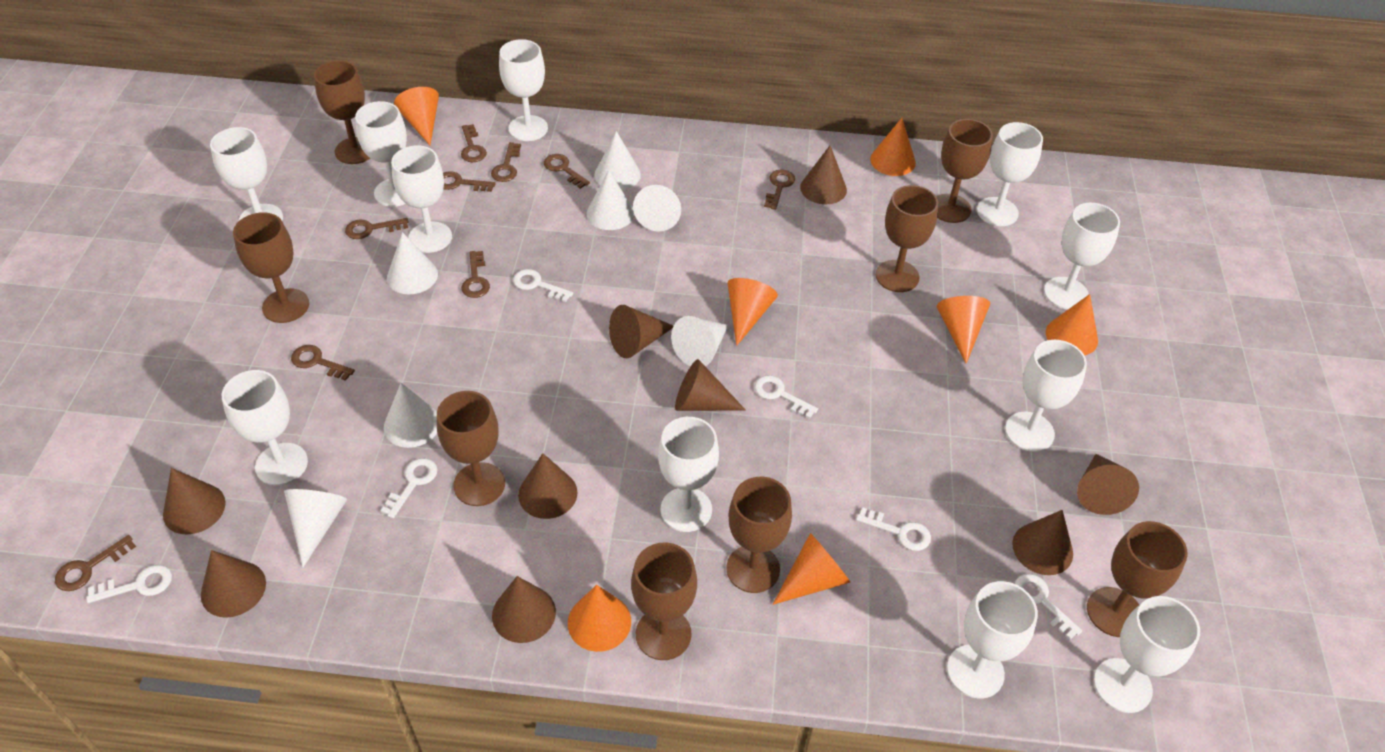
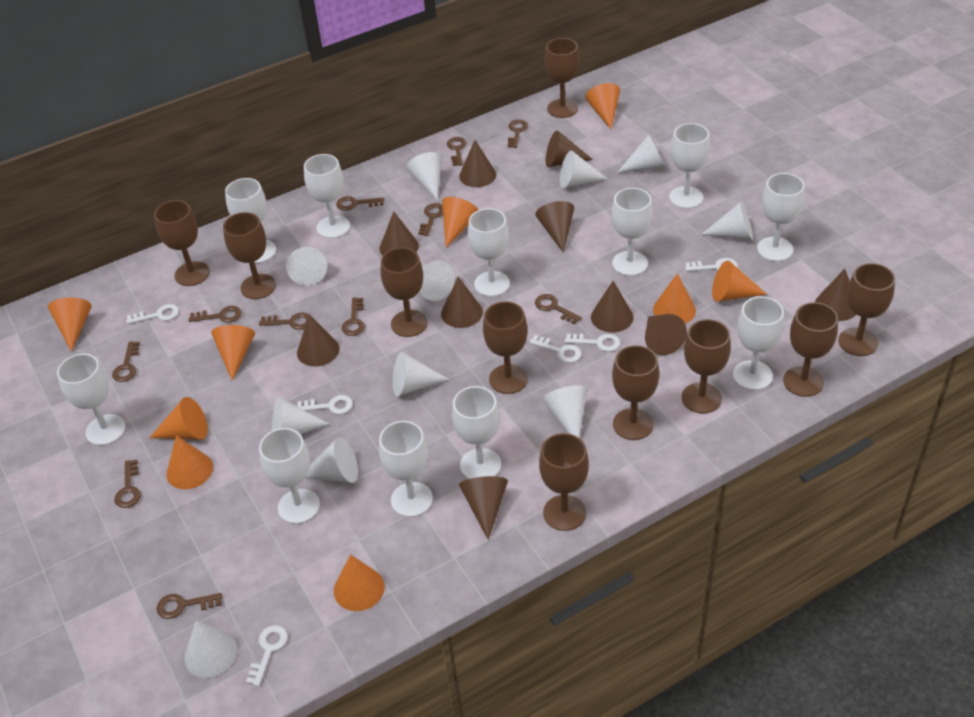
brown cone: 9 -> 10
brown goblet: 8 -> 10
brown key: 9 -> 11
orange cone: 7 -> 9
white cone: 7 -> 11

